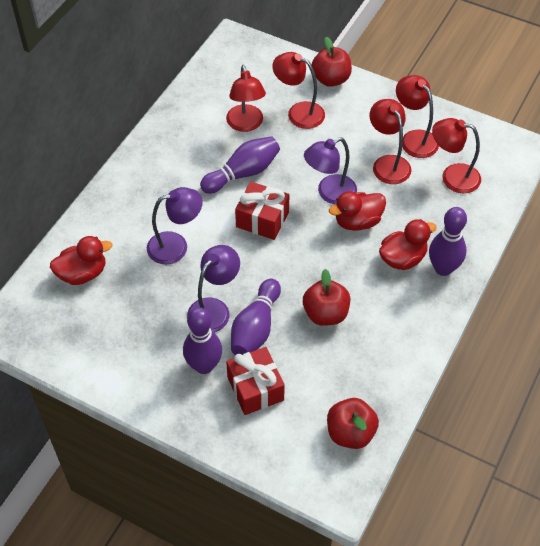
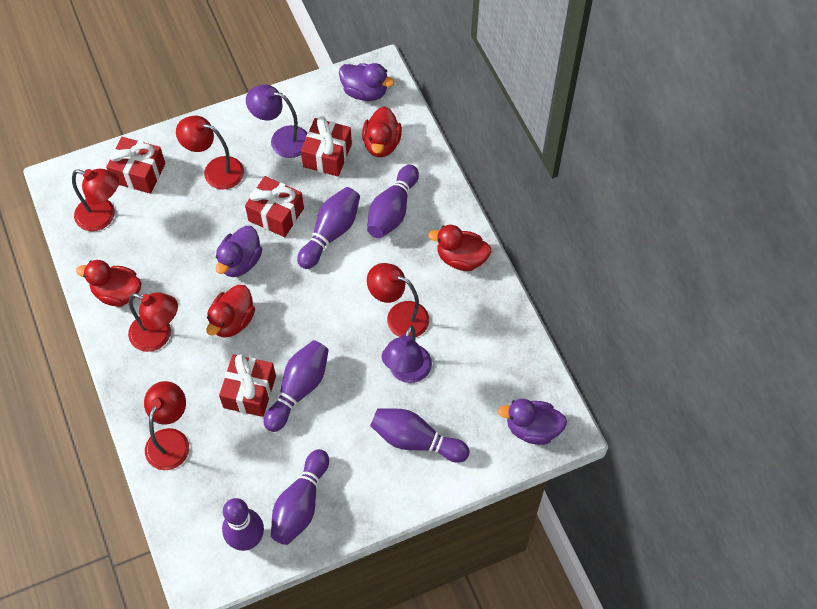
purple bowling pin: 4 -> 6
purple duck: 0 -> 3
purple lamp: 3 -> 2
red apple: 3 -> 0
red duck: 3 -> 4
red gift: 2 -> 4

